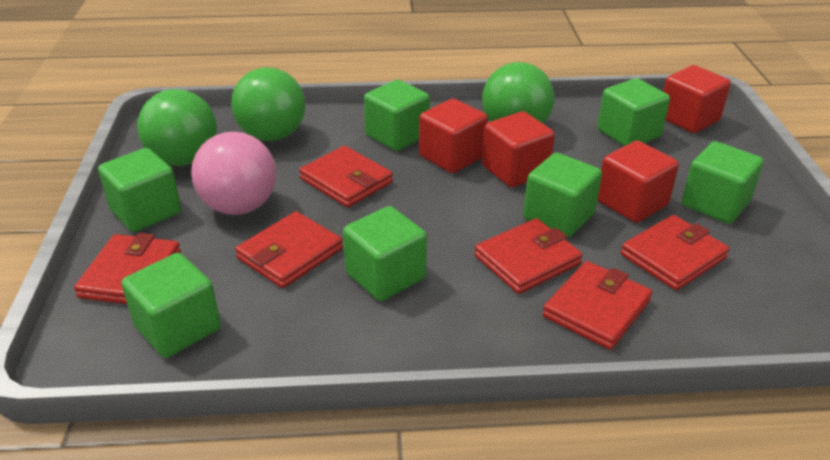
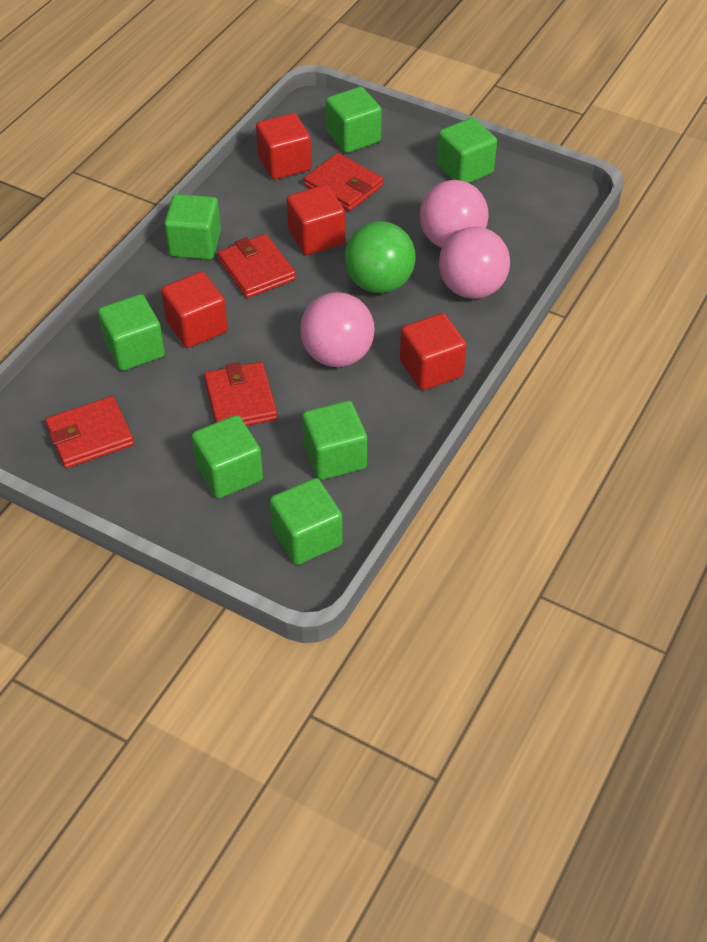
green ball: 3 -> 1
pink ball: 1 -> 3
red wallet: 6 -> 4

